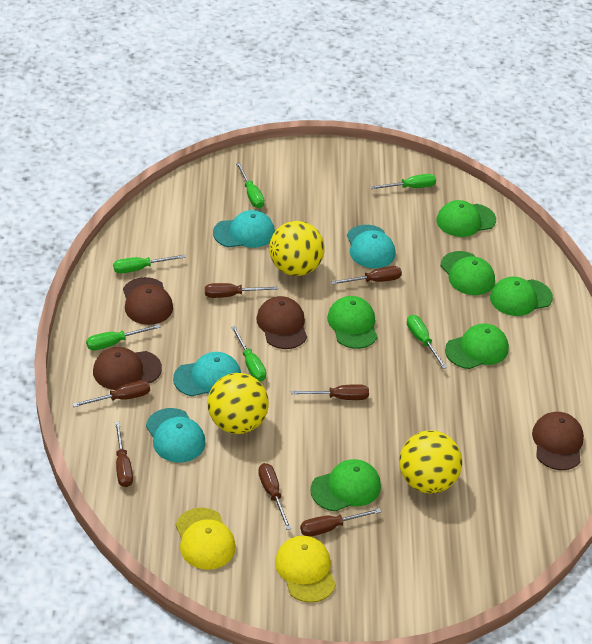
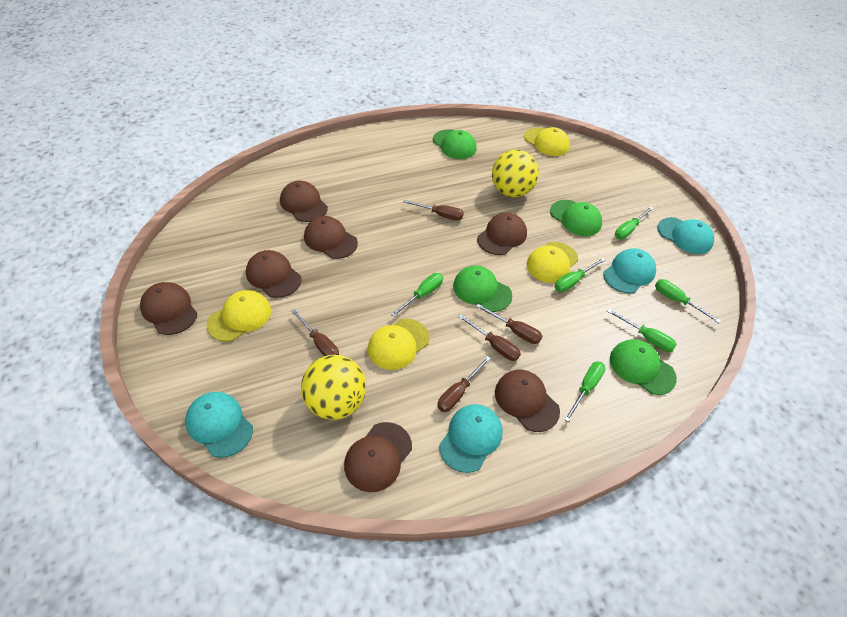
brown cap: 4 -> 7
brown screwdriver: 7 -> 5
green cap: 6 -> 4
yellow ball: 3 -> 2
yellow cap: 2 -> 4

